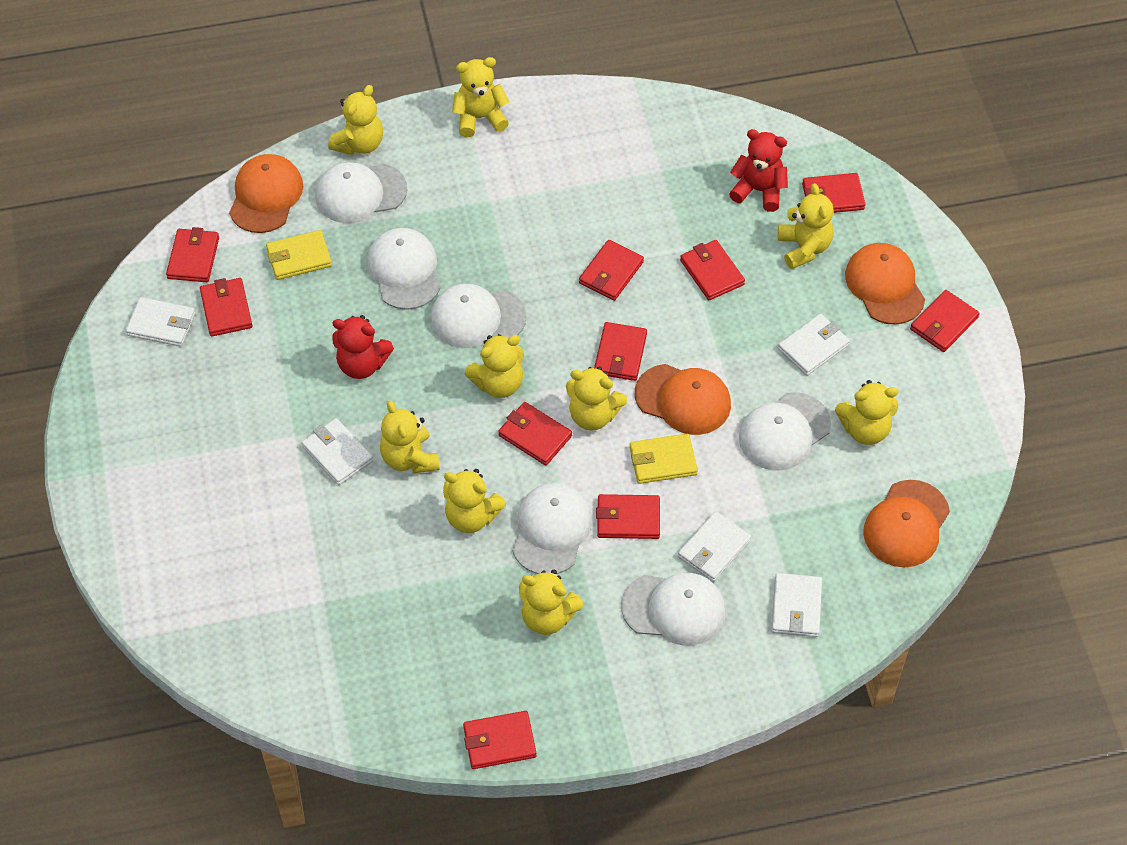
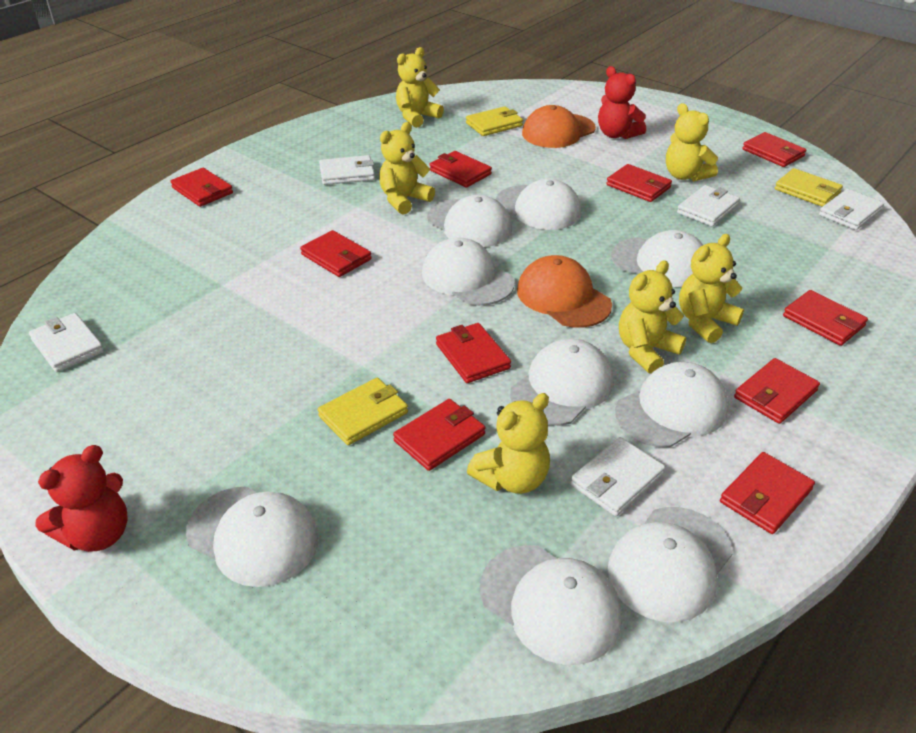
orange cap: 4 -> 2
white cap: 6 -> 9
yellow teddy bear: 9 -> 6
yellow wallet: 2 -> 3

